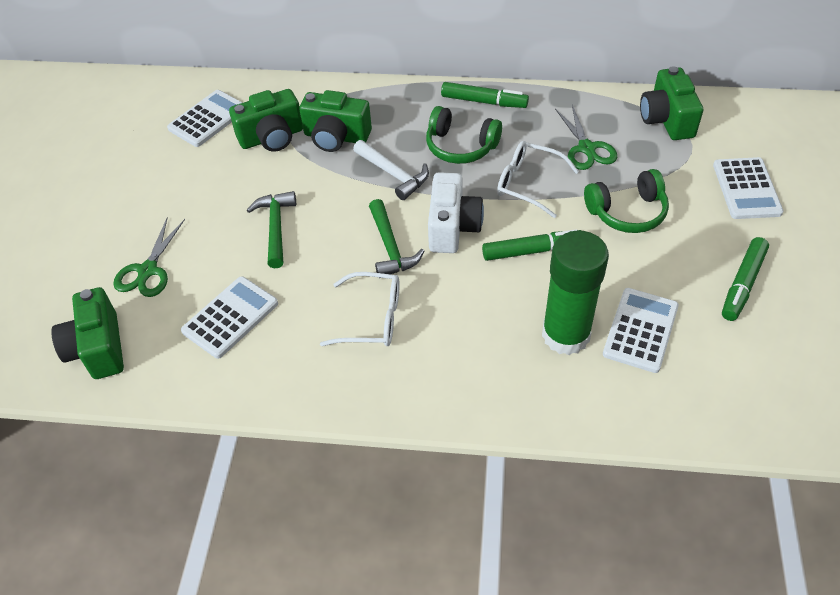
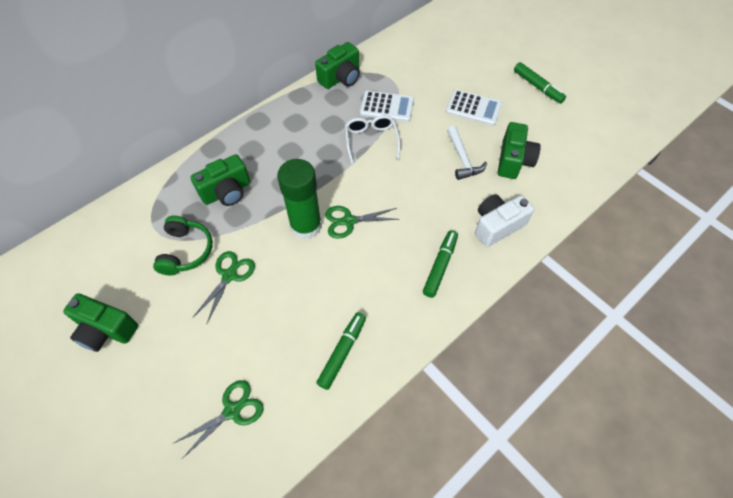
green hammer: 2 -> 0
green headphones: 2 -> 1
green scissors: 2 -> 3
white calculator: 4 -> 2
white glasses: 2 -> 1

